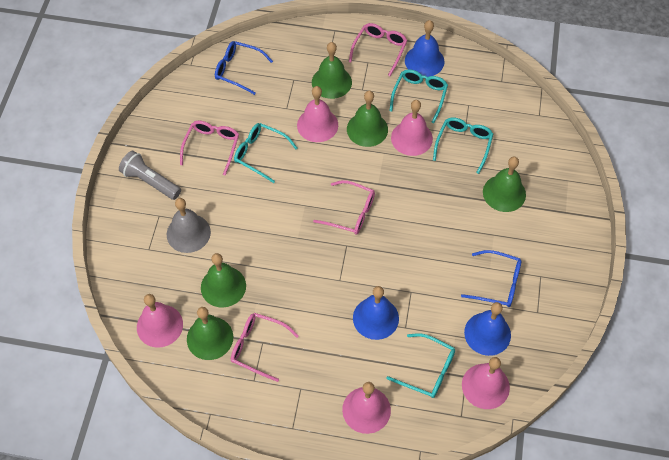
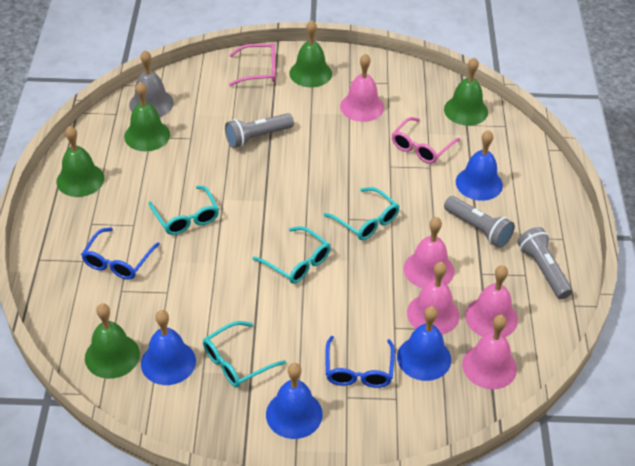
blue bell: 3 -> 4
grey flashlight: 1 -> 3
pink glasses: 4 -> 2

